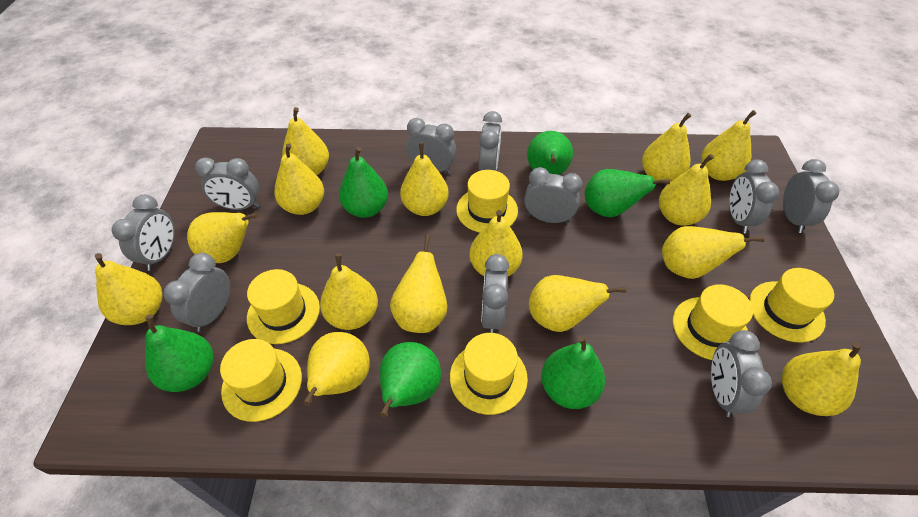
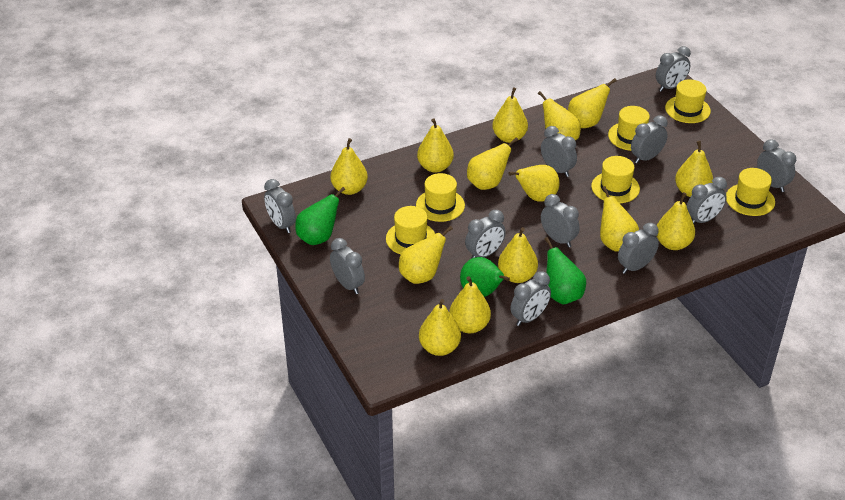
green pear: 6 -> 3
grey clock: 10 -> 11
yellow pear: 15 -> 14

